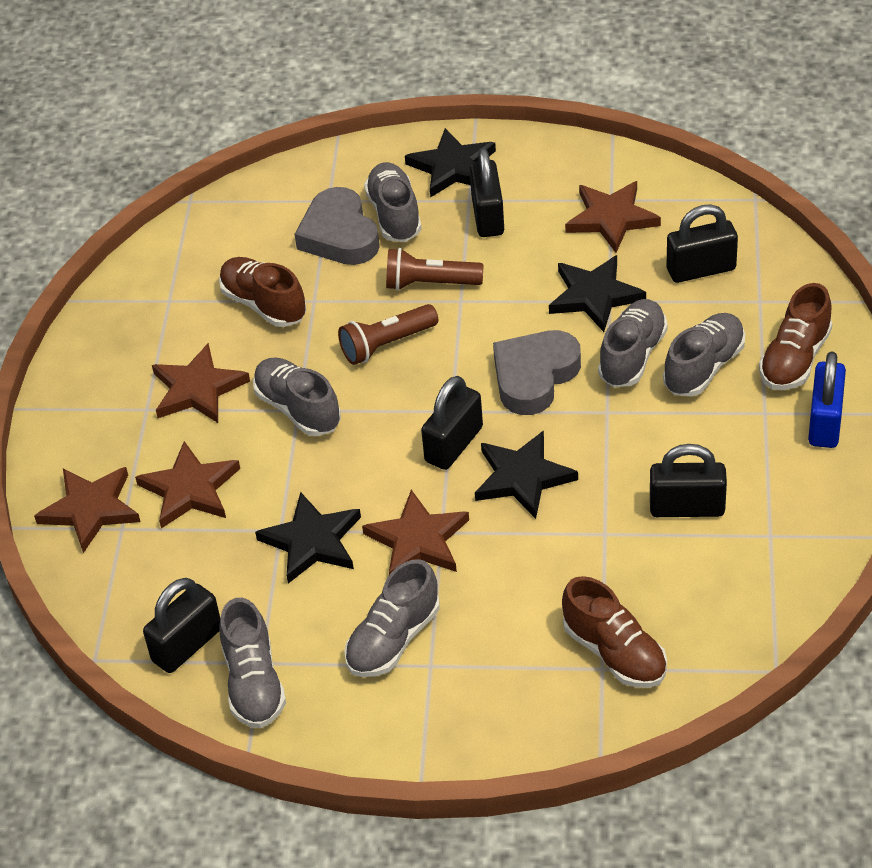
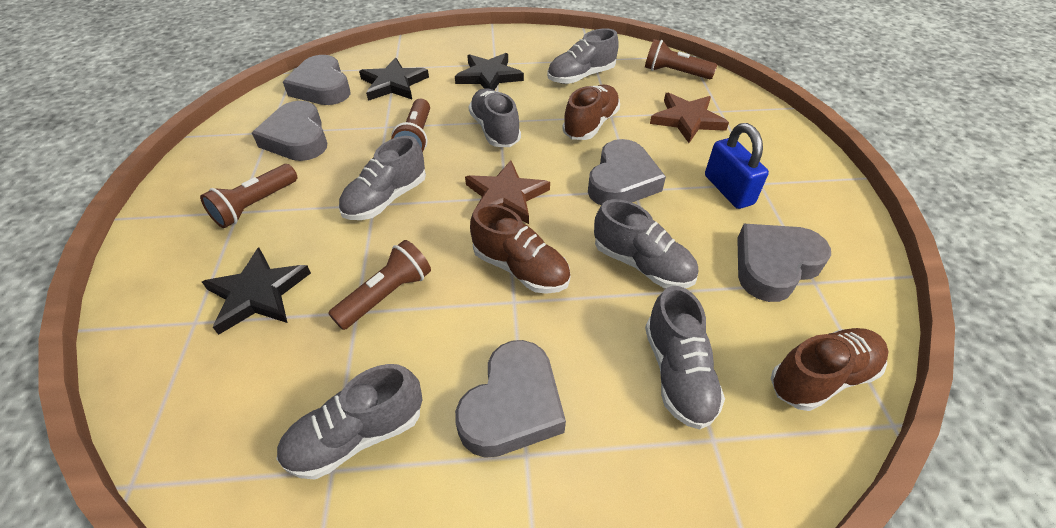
black padlock: 5 -> 0
black star: 4 -> 3
brown flashlight: 2 -> 4
brown star: 5 -> 2
grey heart: 2 -> 5

